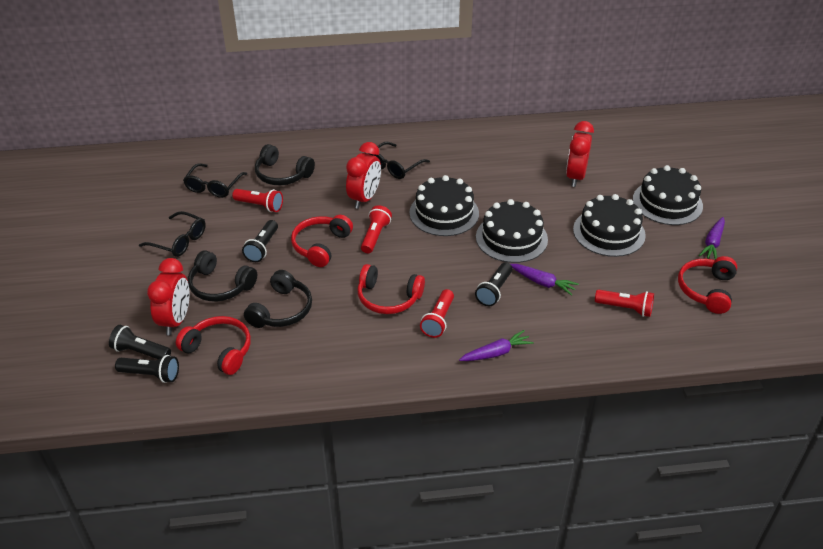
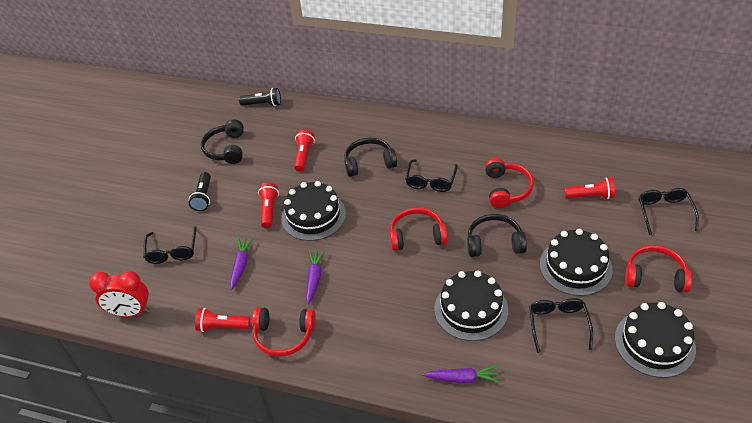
black flashlight: 4 -> 2
black glasses: 3 -> 4
red clock: 3 -> 1

